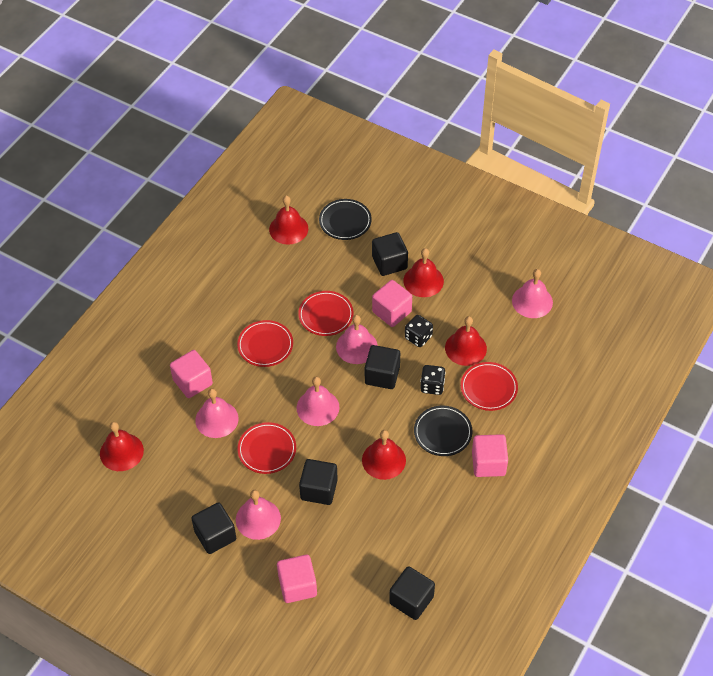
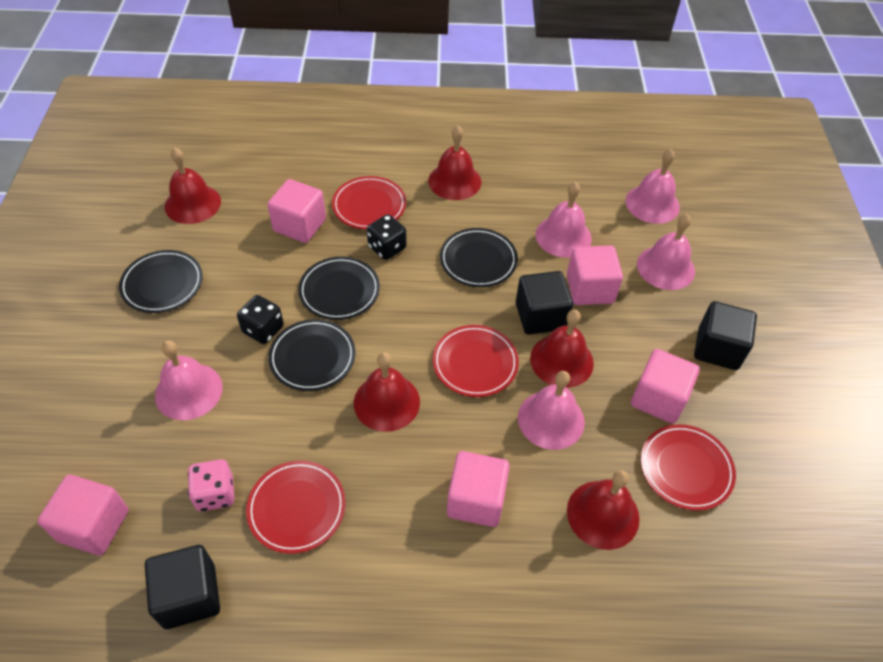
black cube: 5 -> 3
black plate: 2 -> 4
pink cube: 4 -> 5
pink dice: 0 -> 1

